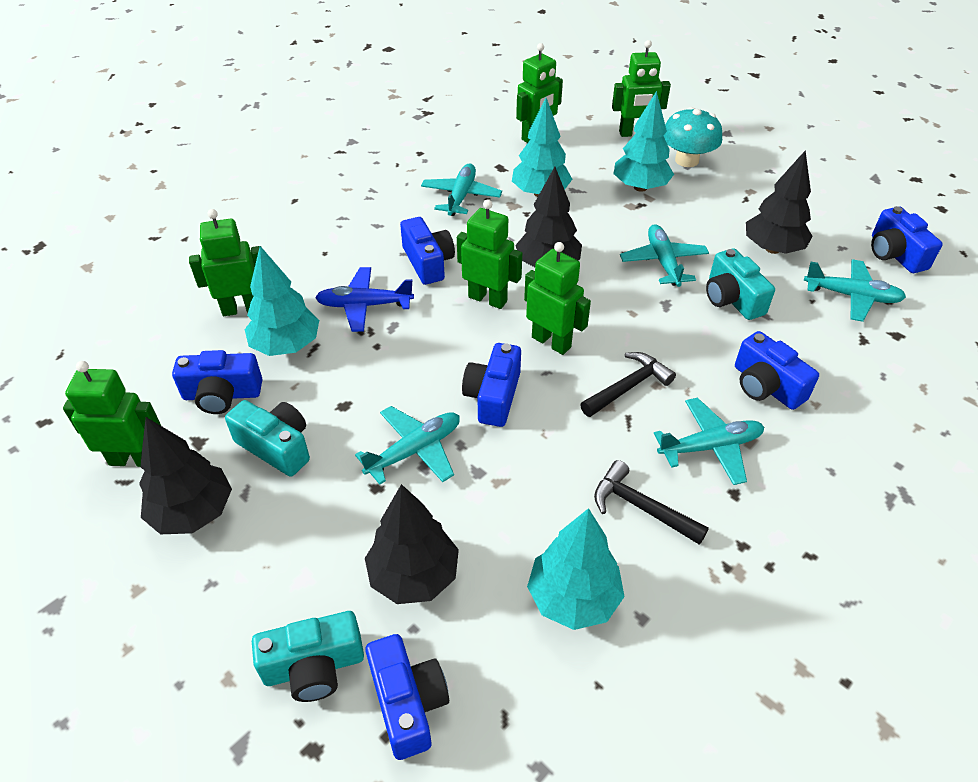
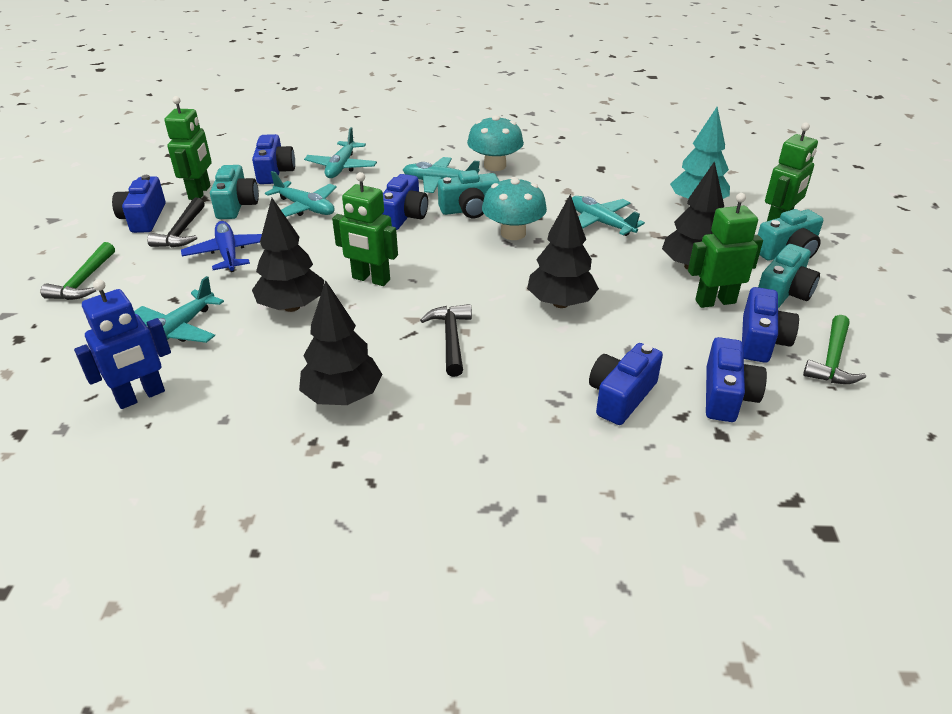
blue robot: 0 -> 1
green hammer: 0 -> 2
green robot: 6 -> 4
turquoise camera: 3 -> 4
turquoise mushroom: 1 -> 2
turquoise tree: 4 -> 1

